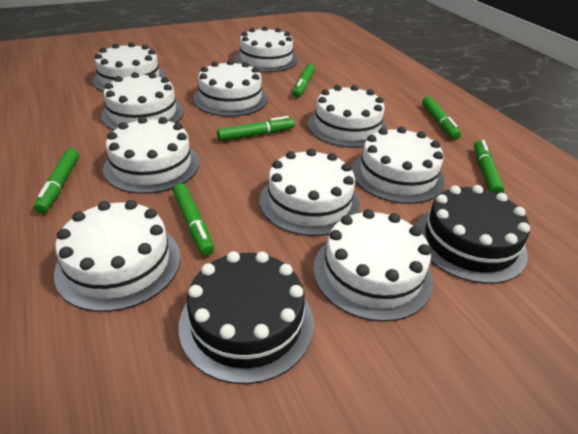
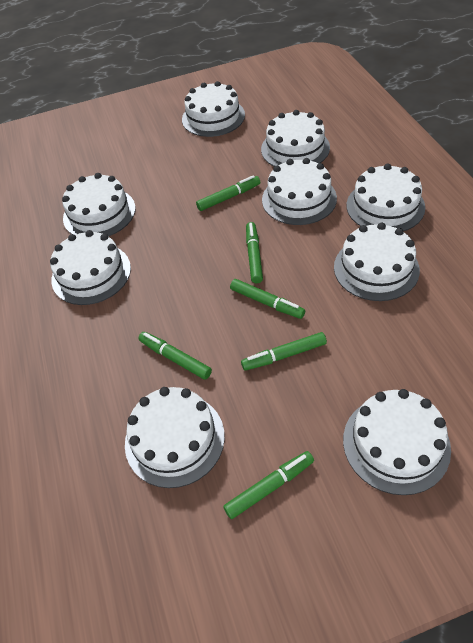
black cake: 2 -> 0
white cake: 10 -> 9

